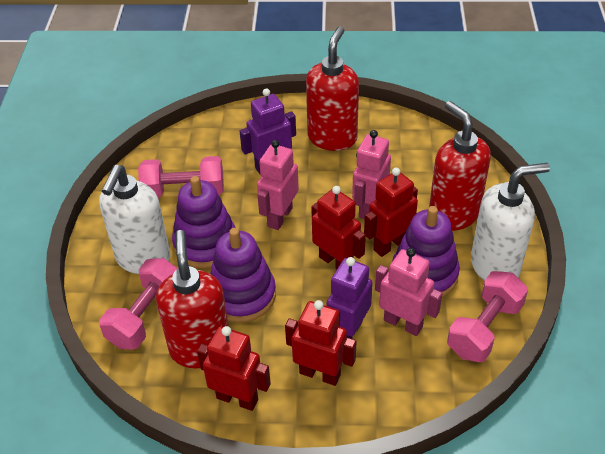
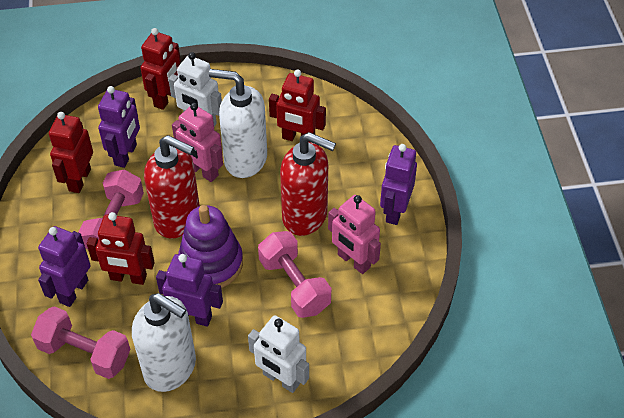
pink robot: 3 -> 2
purple robot: 2 -> 4
purple stacking toy: 3 -> 1
red soap dispenser: 3 -> 2
white robot: 0 -> 2

